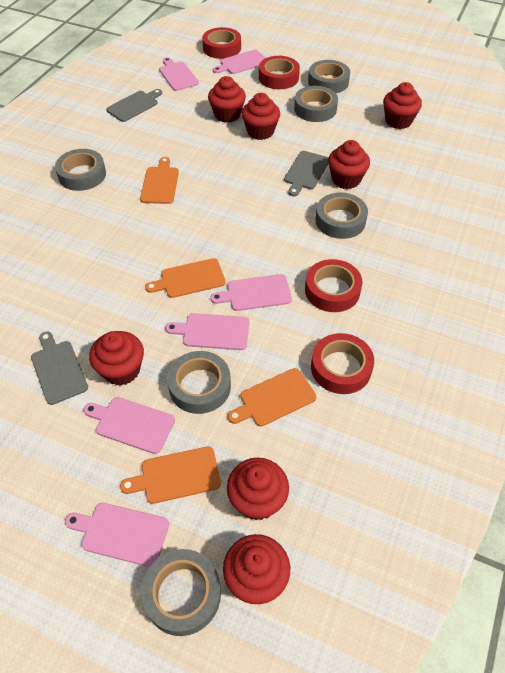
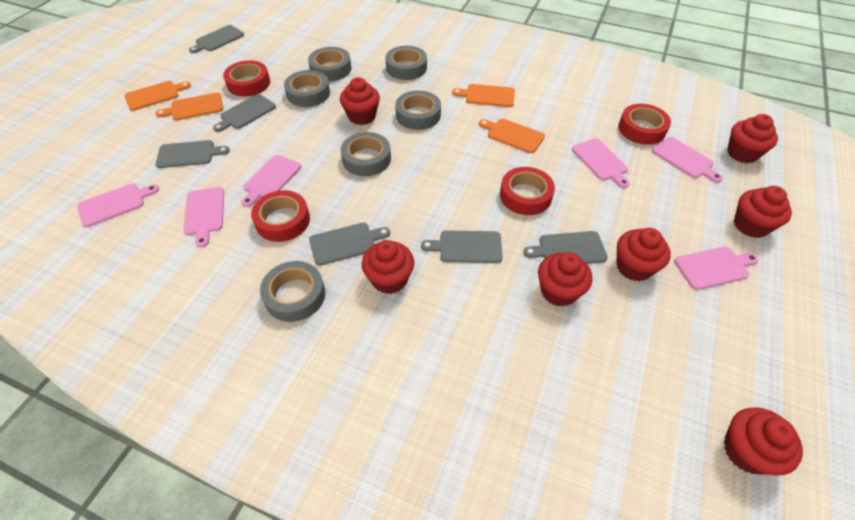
grey cutting board: 3 -> 6

